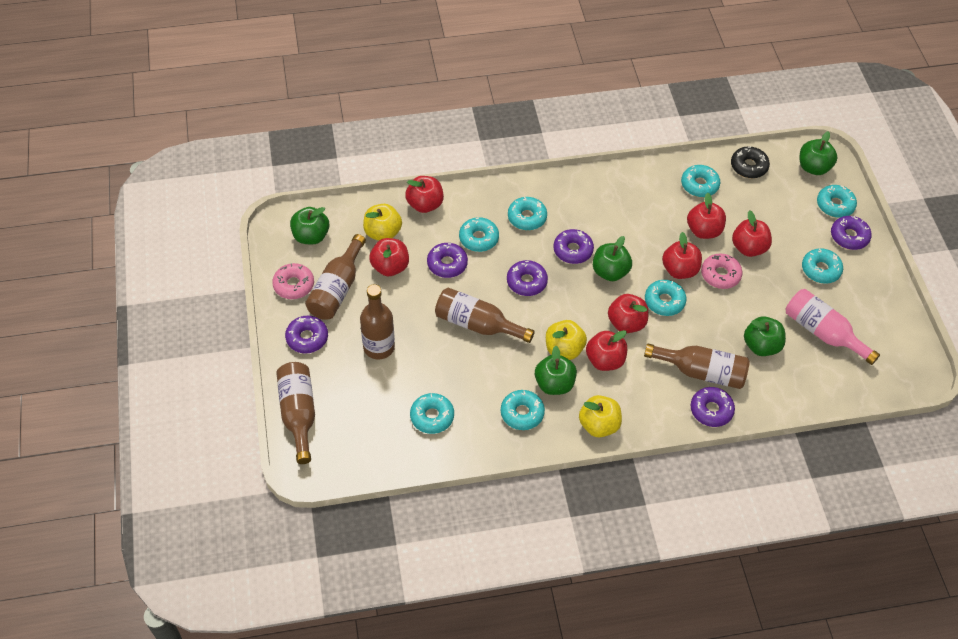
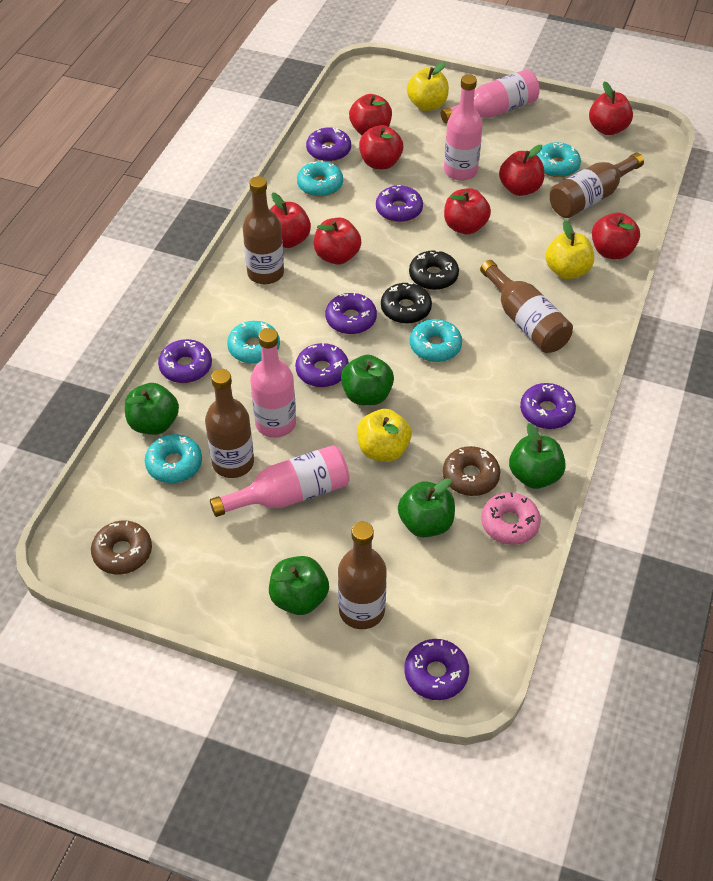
black donut: 1 -> 2
brown donut: 0 -> 2
pink bottle: 1 -> 4
pink donut: 2 -> 1
purple donut: 6 -> 7
red apple: 7 -> 8
turquoise donut: 8 -> 5

